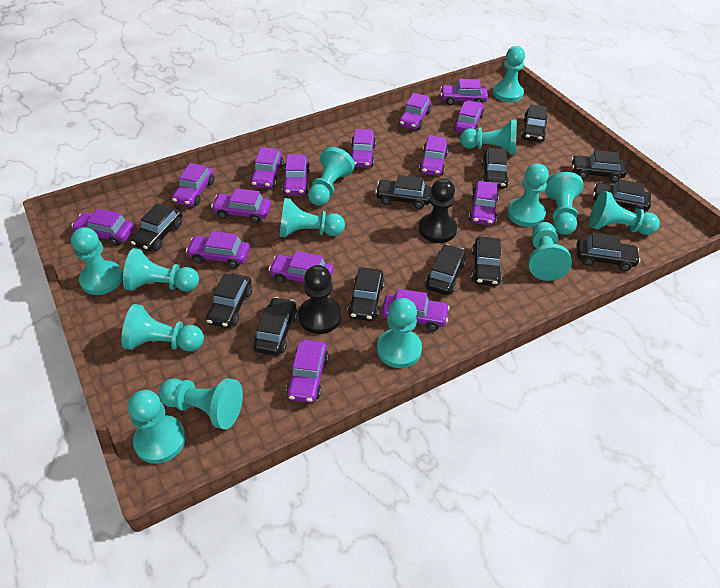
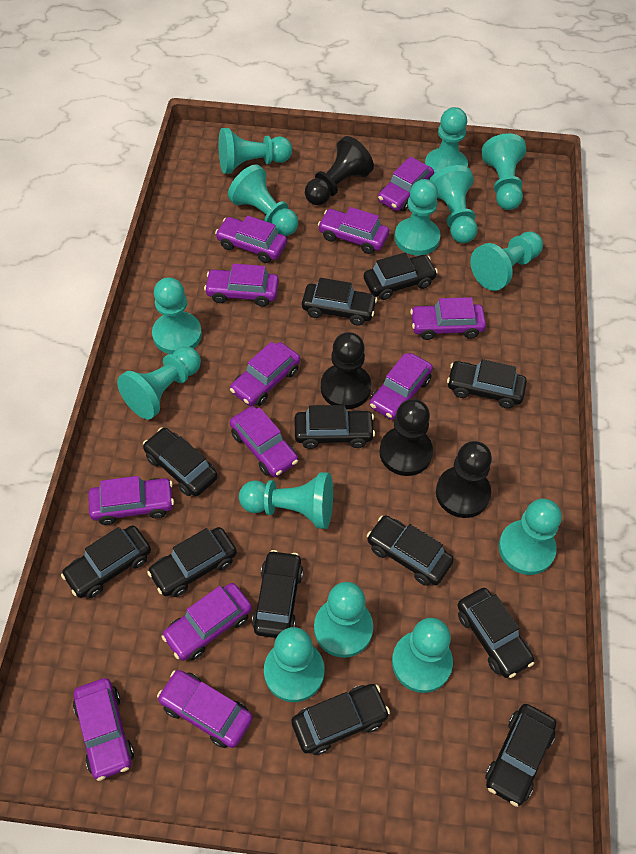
black pawn: 2 -> 4
purple car: 15 -> 12

